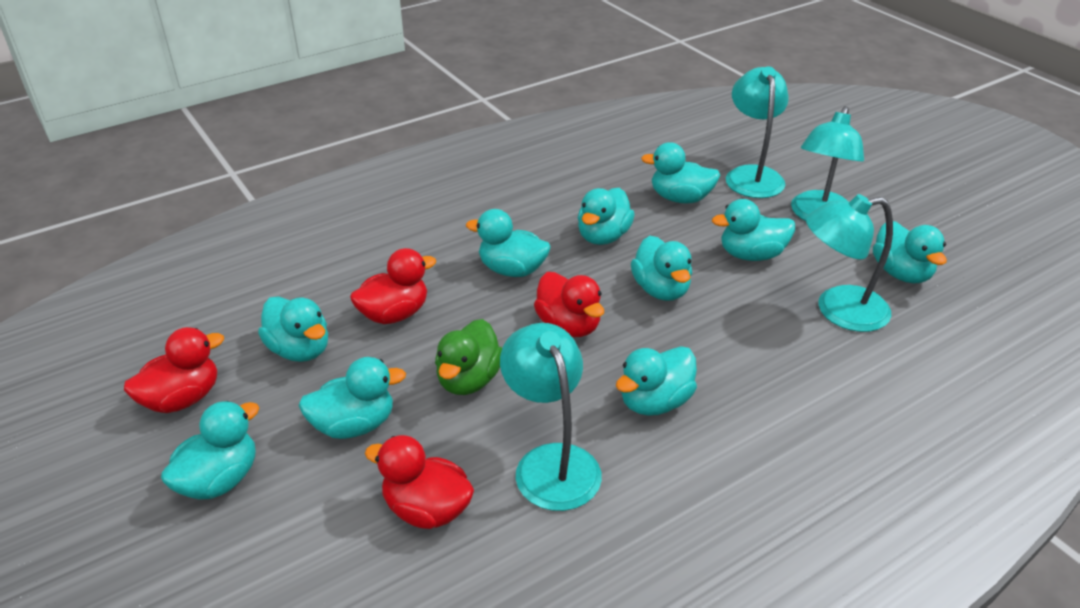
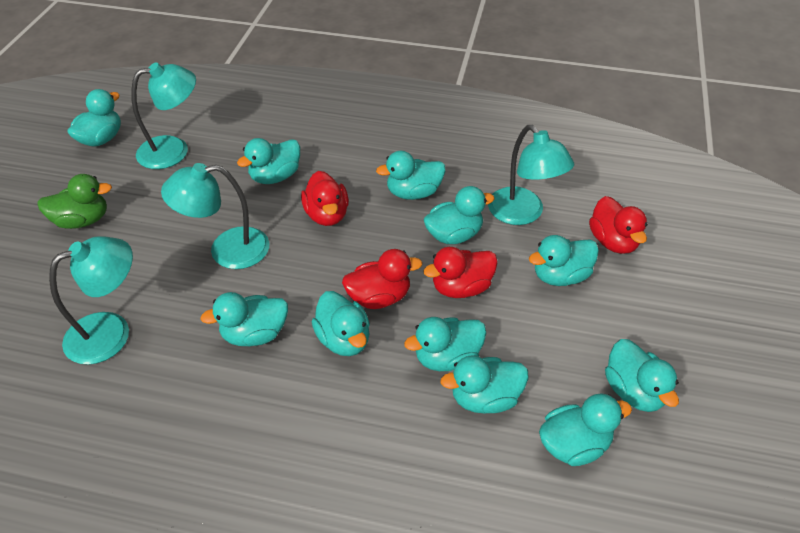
turquoise duck: 10 -> 11

